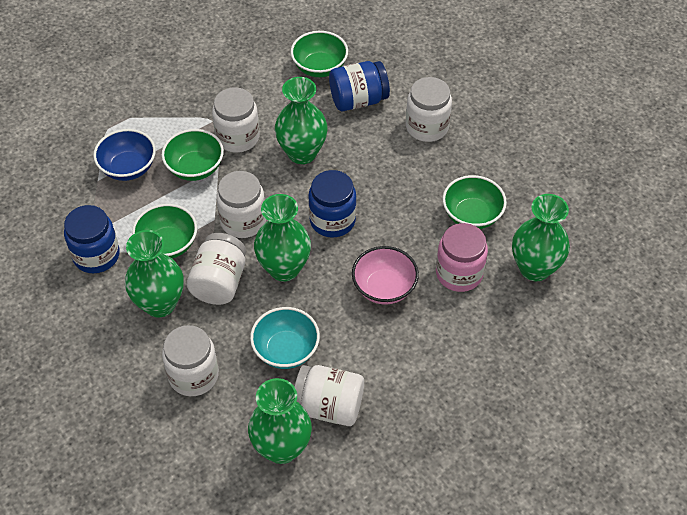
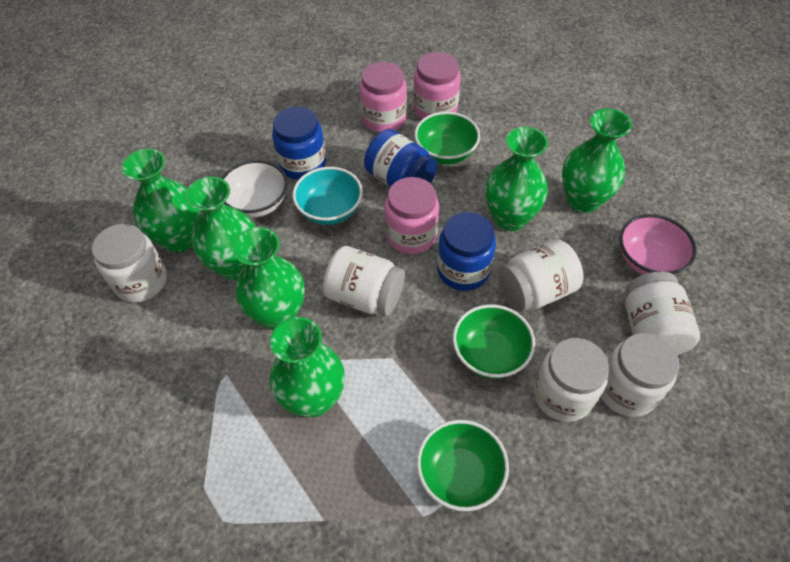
blue bowl: 1 -> 0
green bowl: 4 -> 3
green vase: 5 -> 6
pink jar: 1 -> 3
white bowl: 0 -> 1

